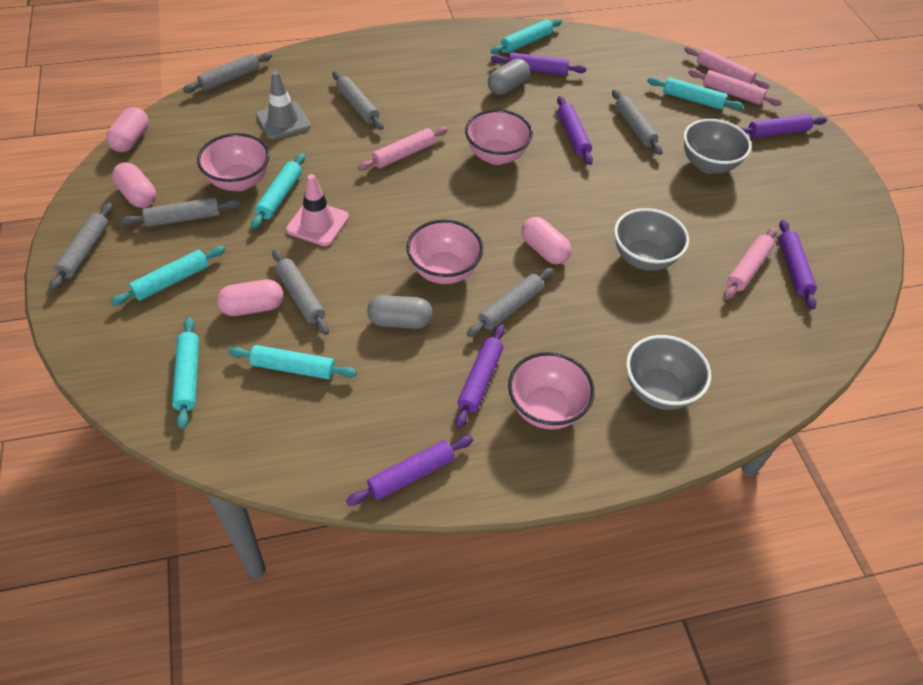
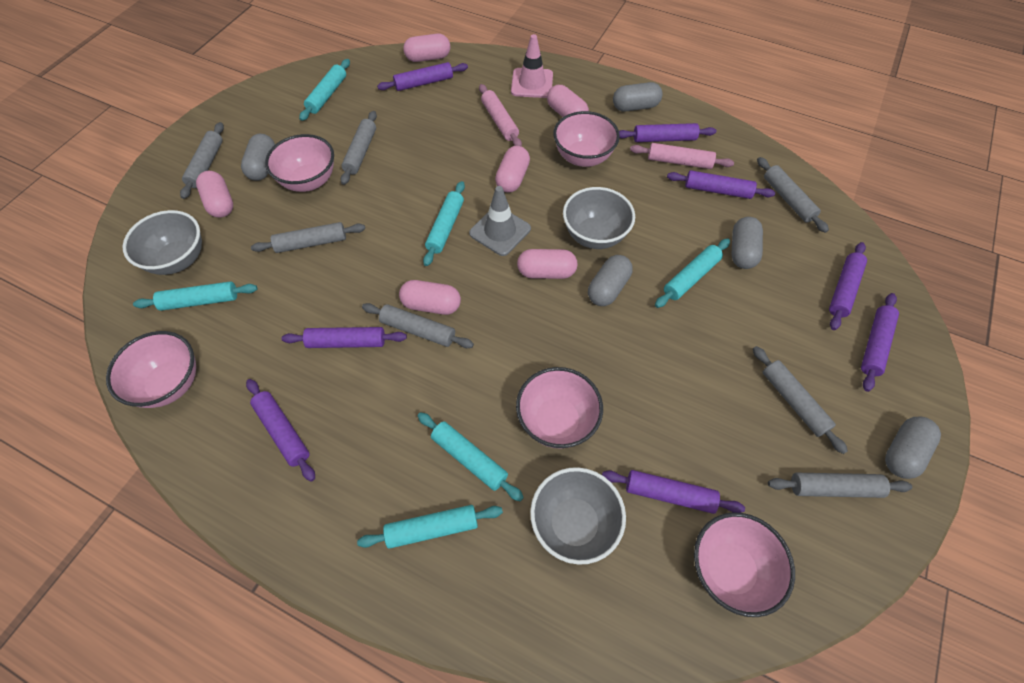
grey capsule: 2 -> 5
pink bowl: 4 -> 5
pink capsule: 4 -> 6
pink rolling pin: 4 -> 2
purple rolling pin: 6 -> 8

